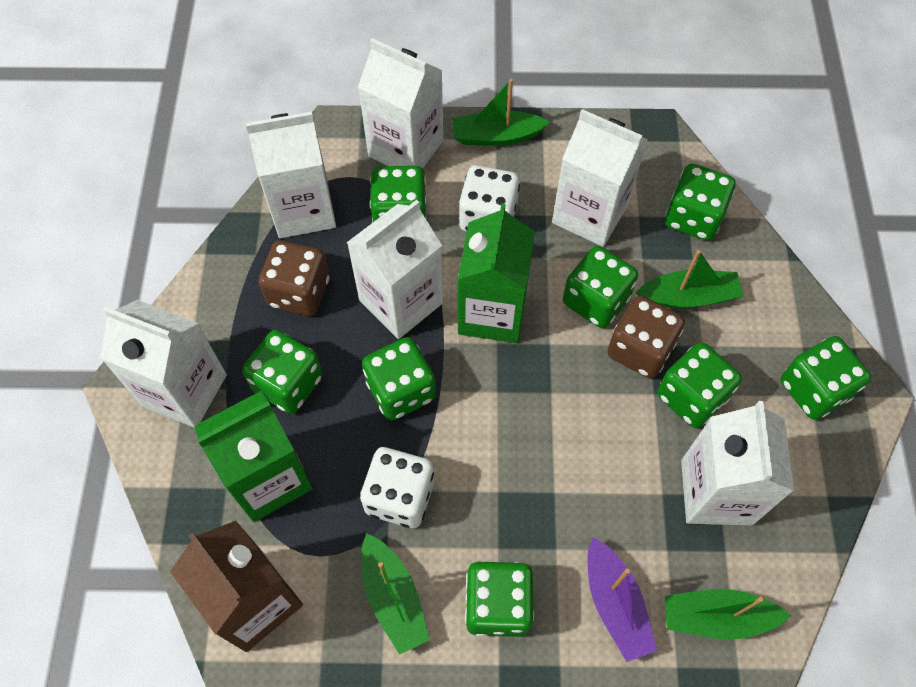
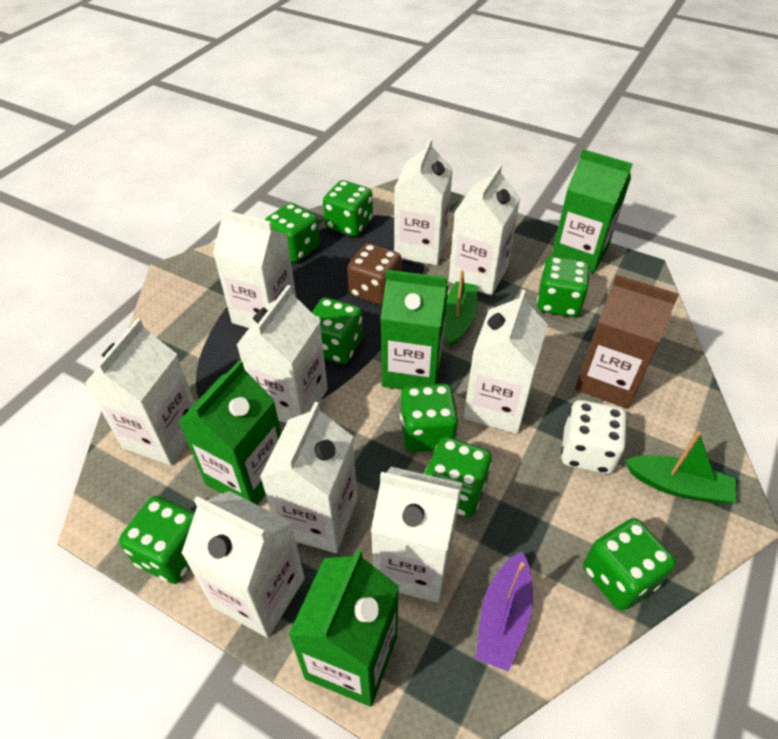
brown dice: 2 -> 1
green boat: 4 -> 2
green carton: 2 -> 4
white carton: 6 -> 9
white dice: 2 -> 1

